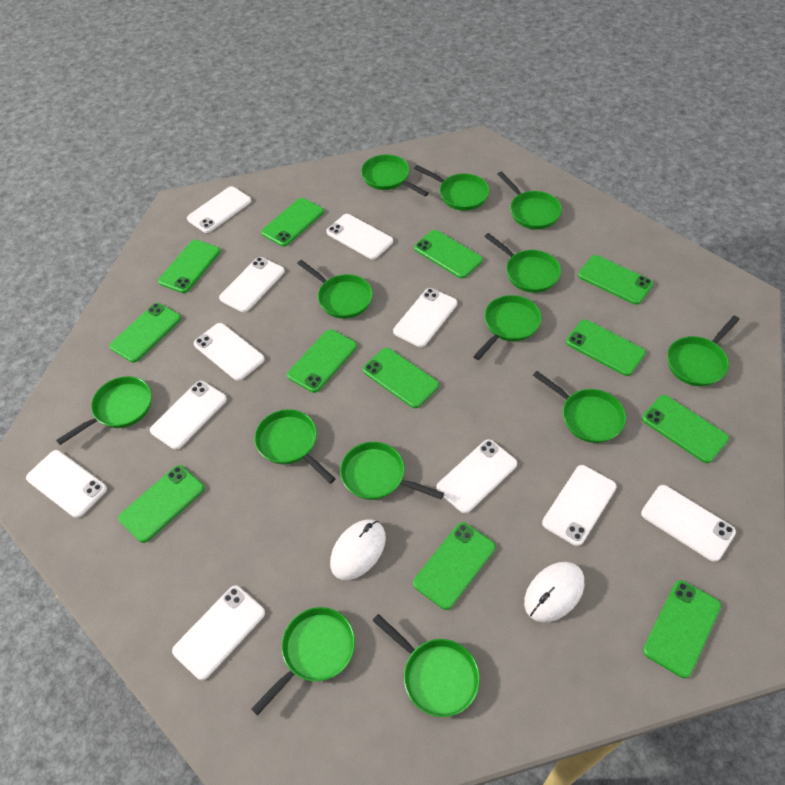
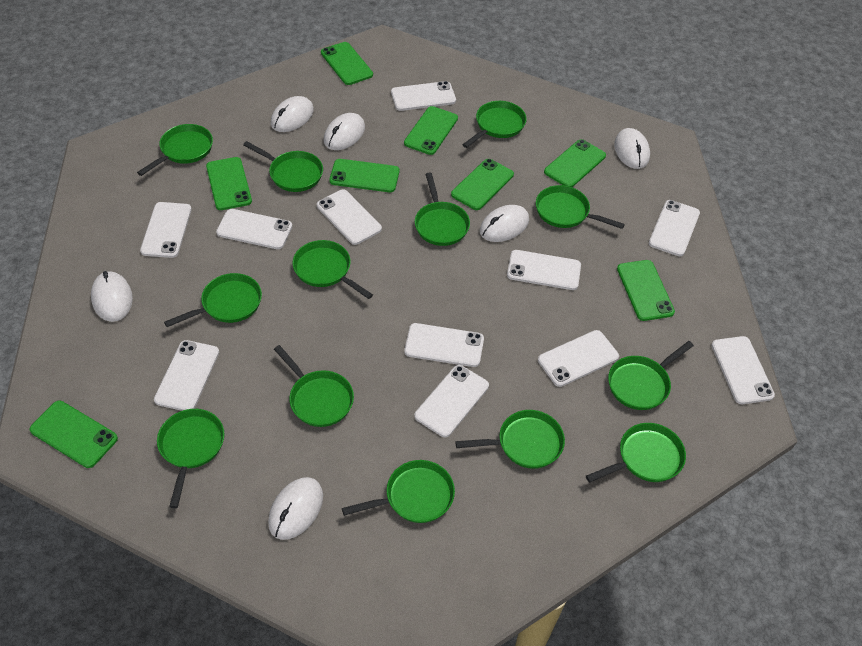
green phone: 12 -> 8
white mouse: 2 -> 6

